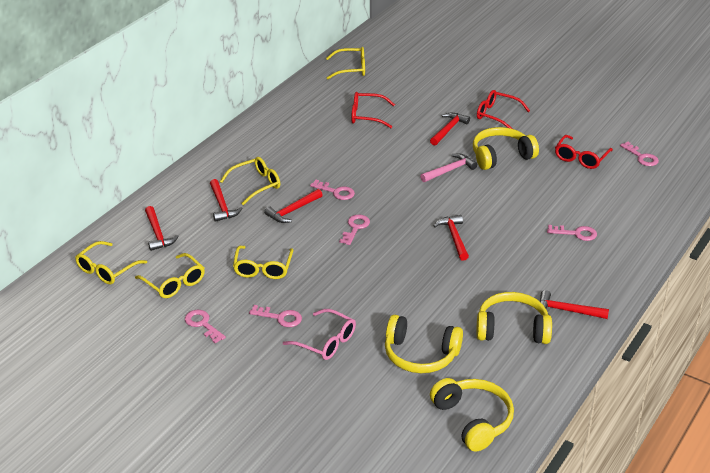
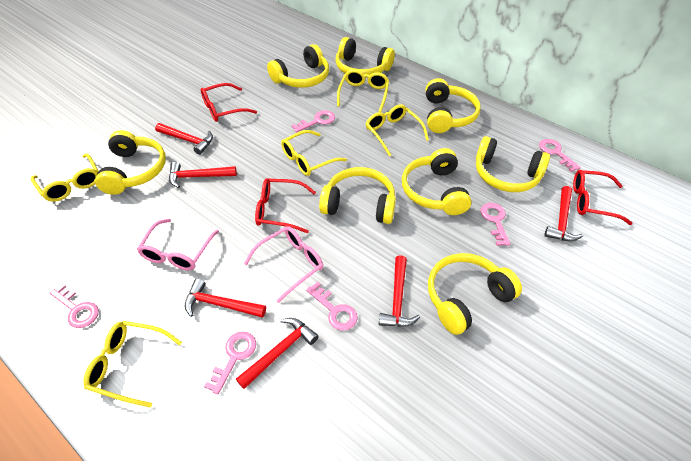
pink glasses: 1 -> 2
pink hammer: 1 -> 0
yellow headphones: 4 -> 8

